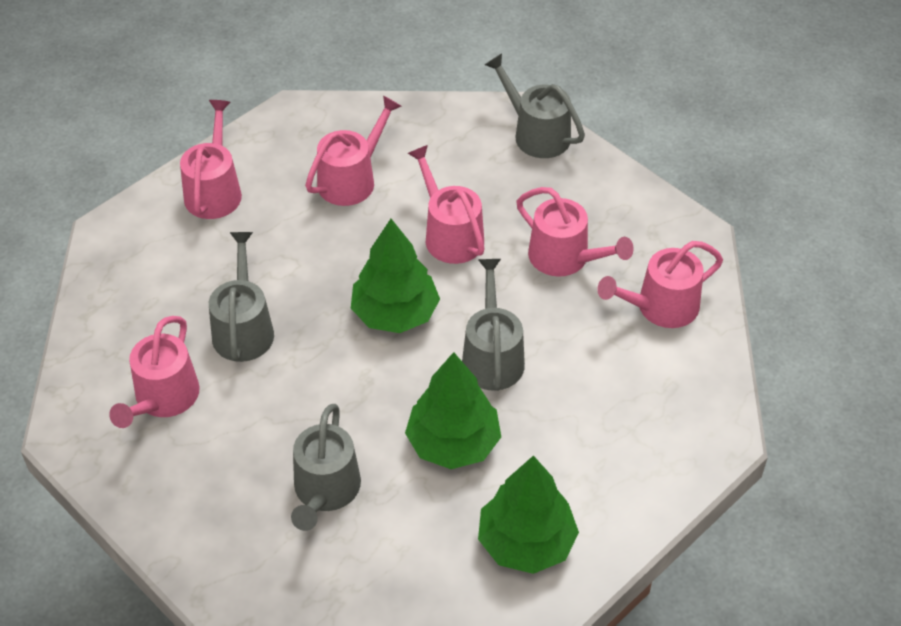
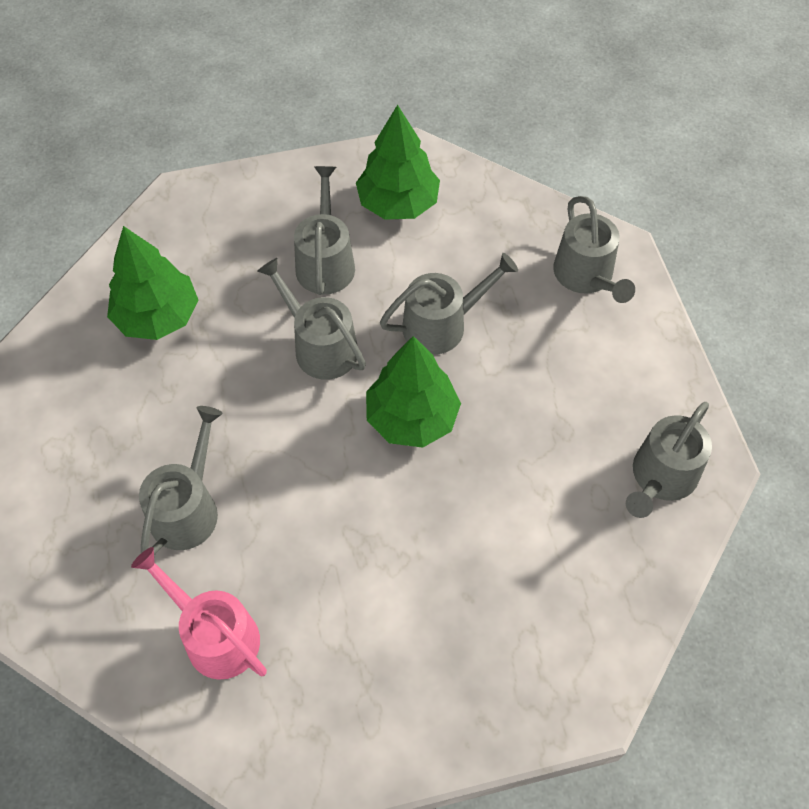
grey watering can: 4 -> 6
pink watering can: 6 -> 1

